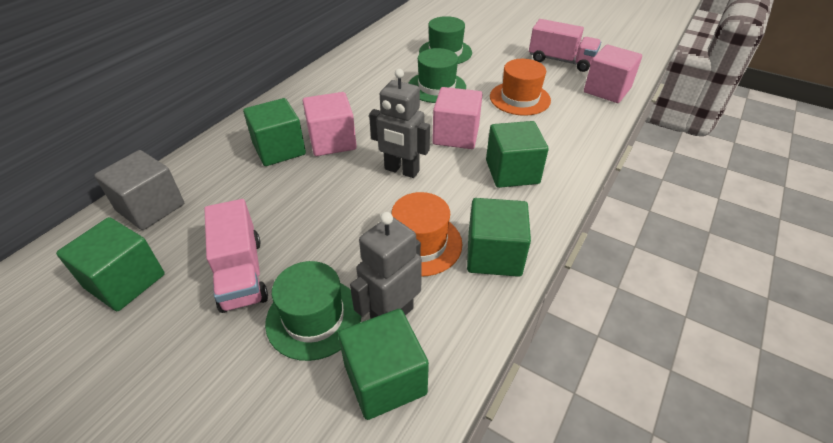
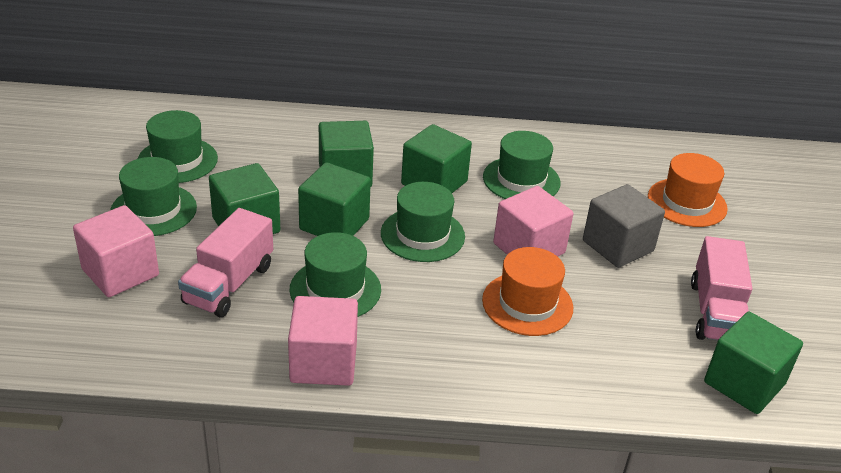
green hat: 3 -> 5
grey robot: 2 -> 0

